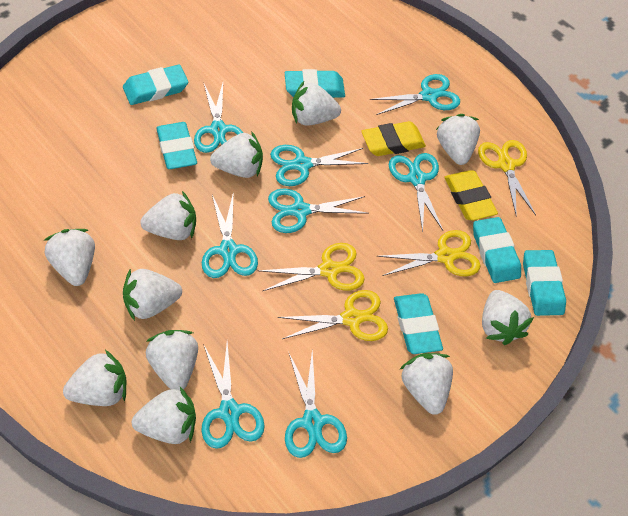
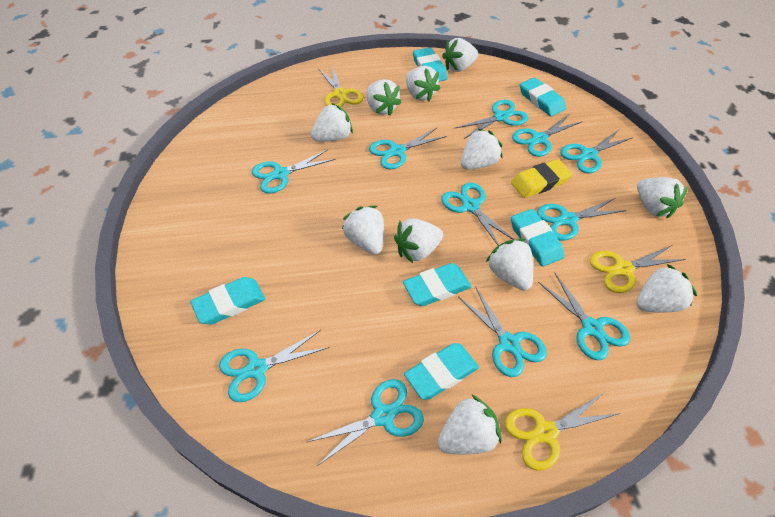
turquoise scissors: 8 -> 11
yellow eraser: 2 -> 1
yellow scissors: 4 -> 3

